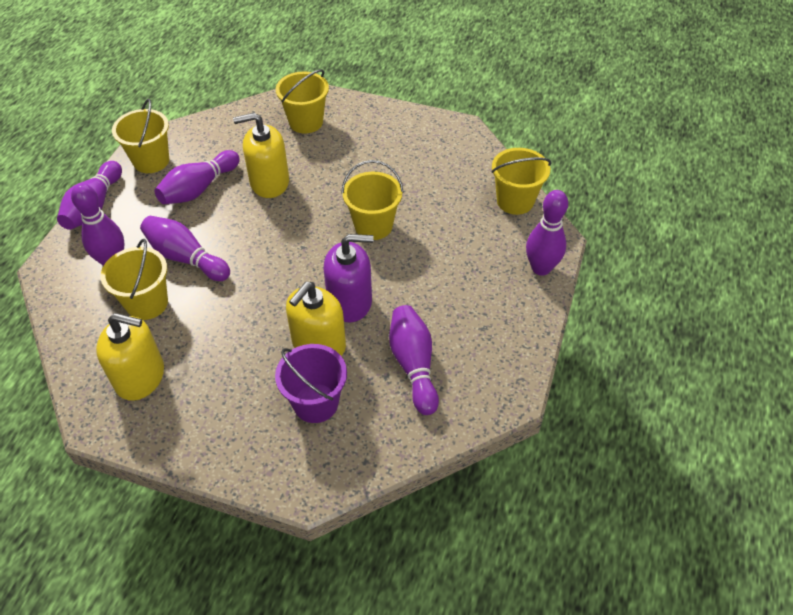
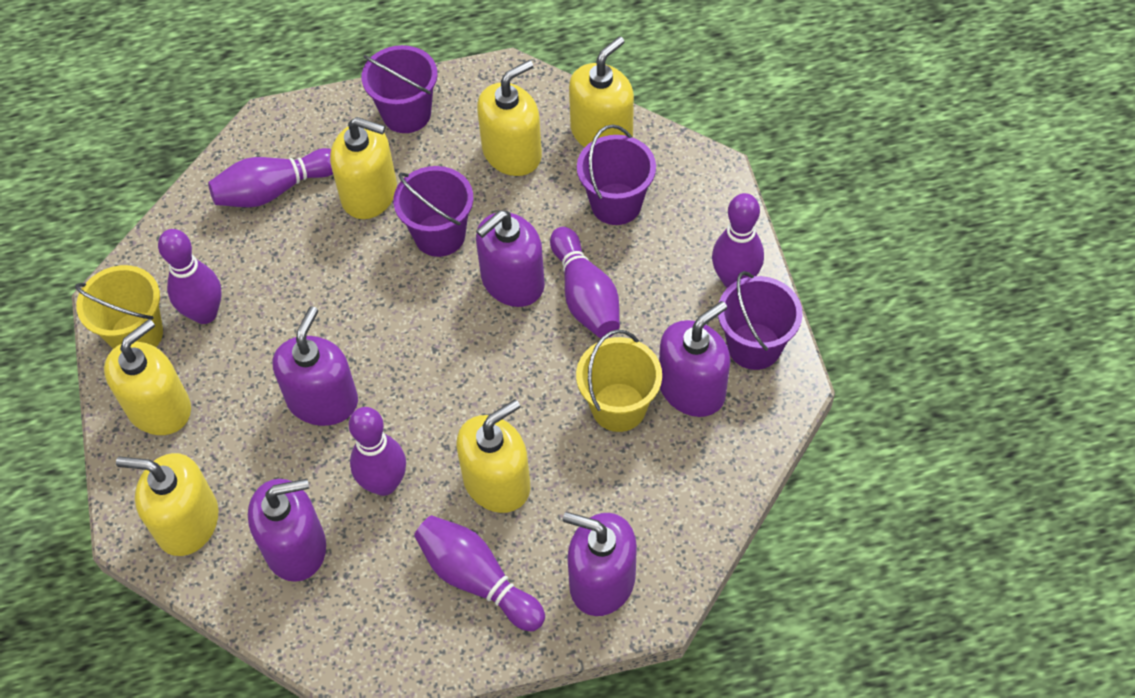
purple bucket: 1 -> 4
purple soap dispenser: 1 -> 5
yellow bucket: 5 -> 2
yellow soap dispenser: 3 -> 6

